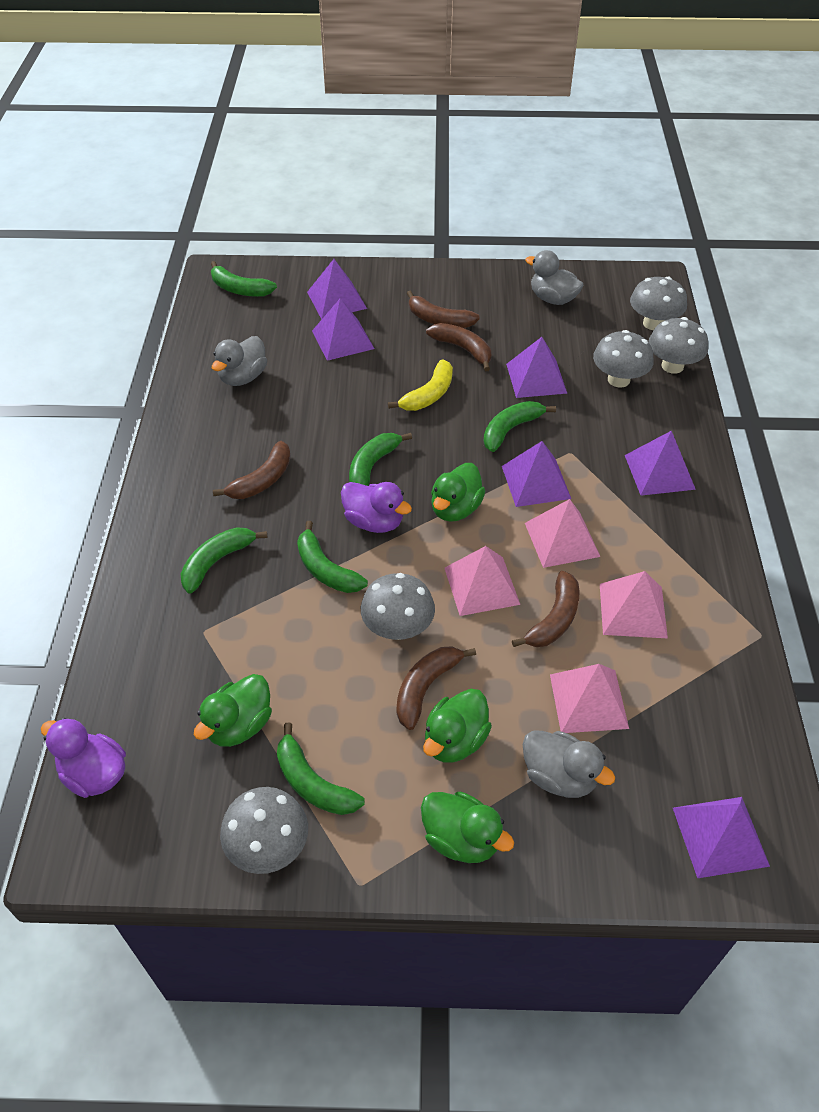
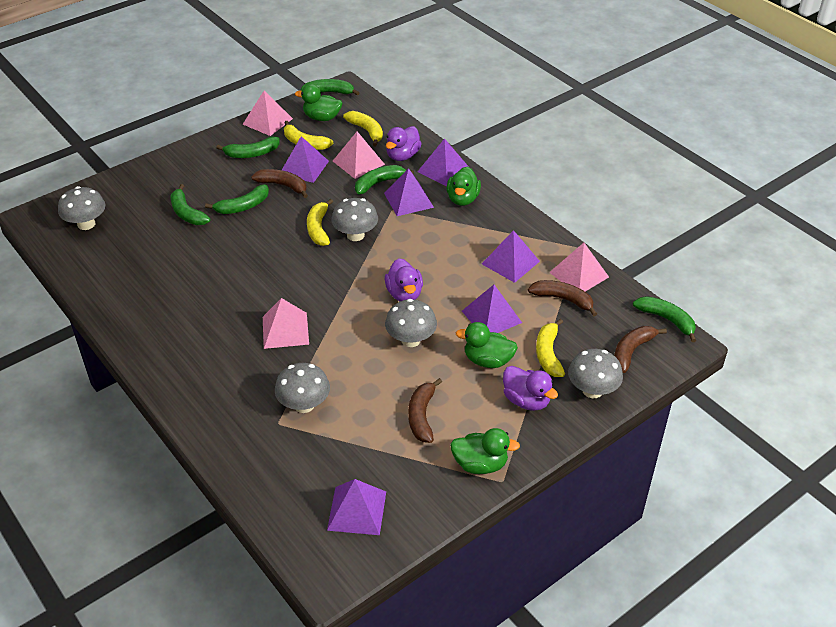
brown banana: 5 -> 4
grey duck: 3 -> 0
purple duck: 2 -> 3
yellow banana: 1 -> 4

